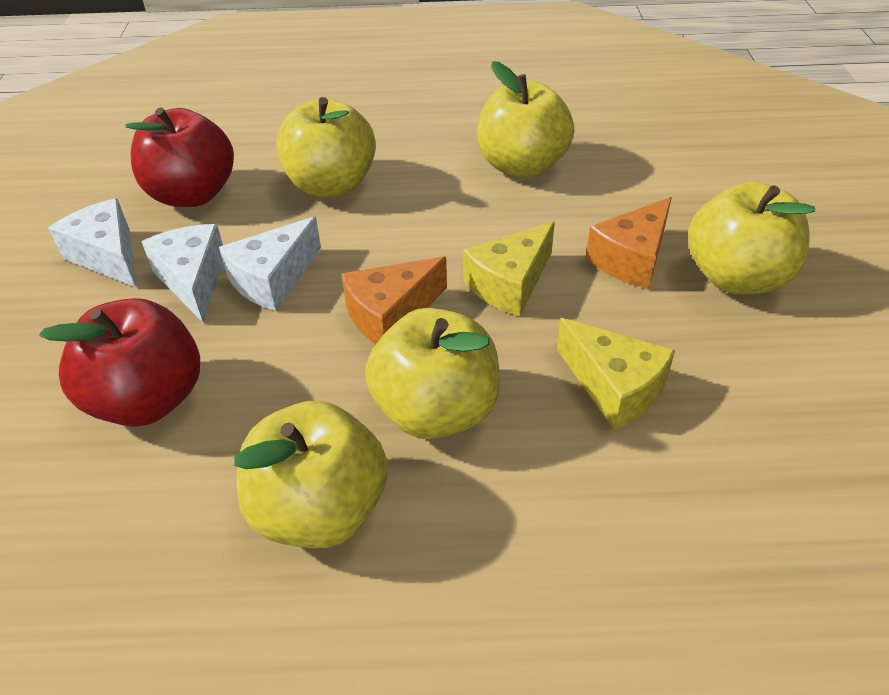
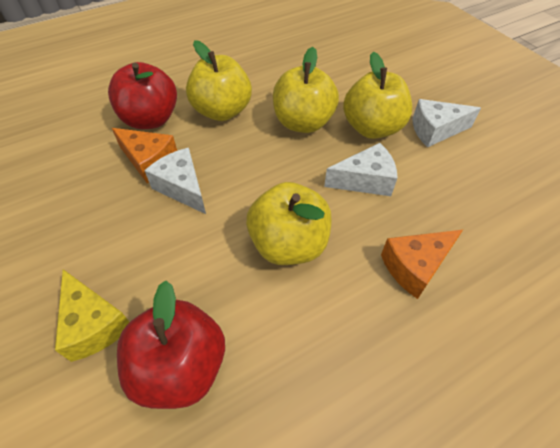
yellow apple: 5 -> 4
yellow cheese: 2 -> 1

